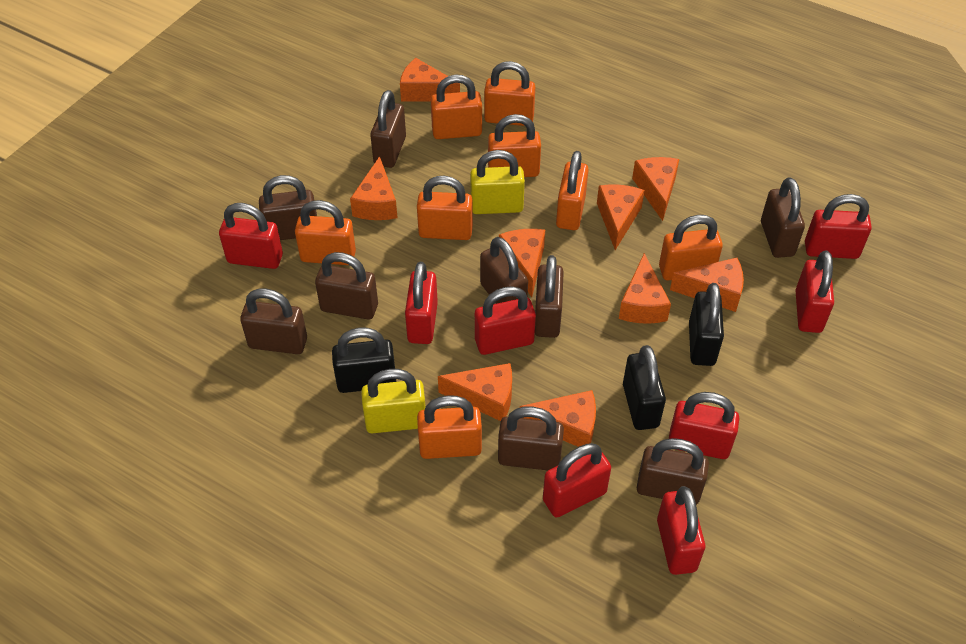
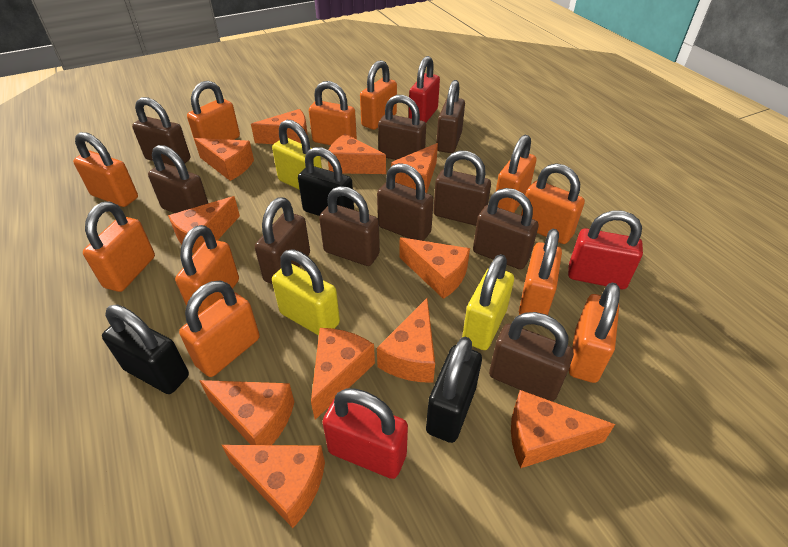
brown padlock: 9 -> 10
orange cheese: 9 -> 11
orange padlock: 8 -> 11
red padlock: 8 -> 3
yellow padlock: 2 -> 3

